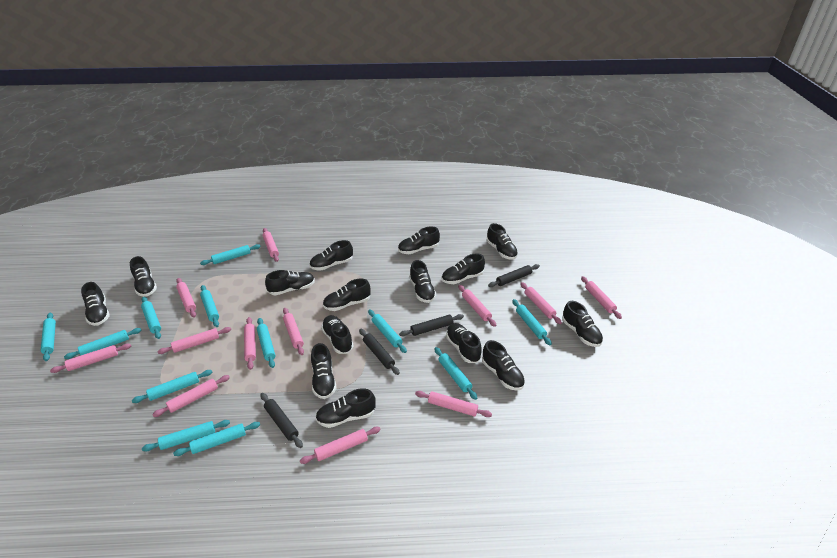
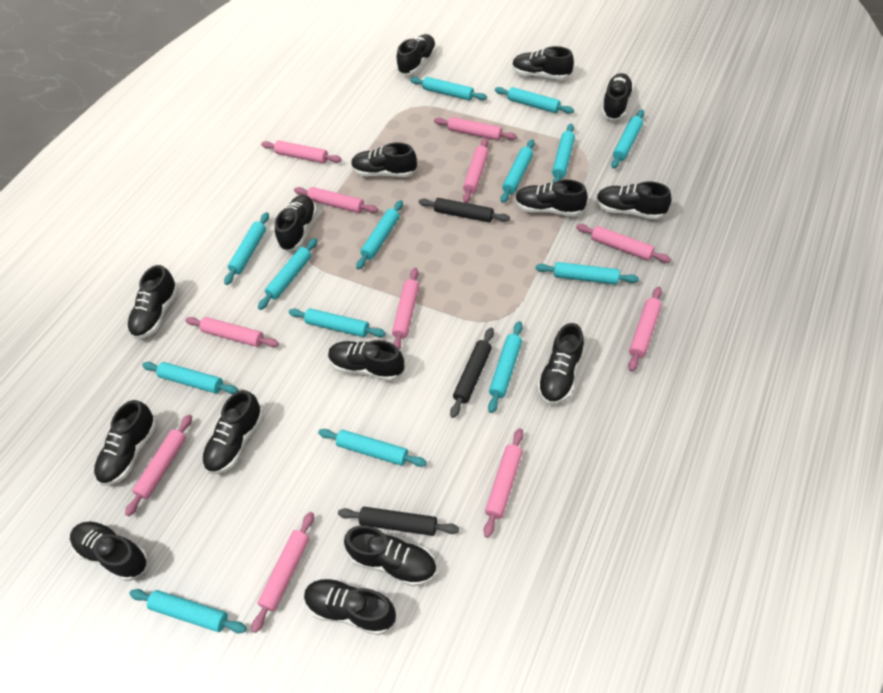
black rolling pin: 4 -> 3
pink rolling pin: 12 -> 11
turquoise rolling pin: 12 -> 14

